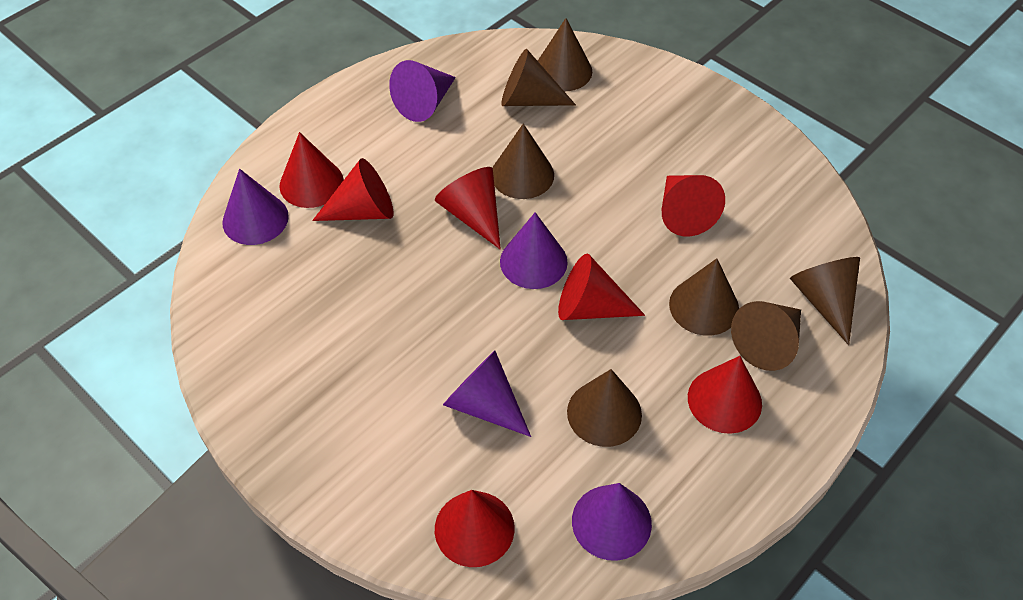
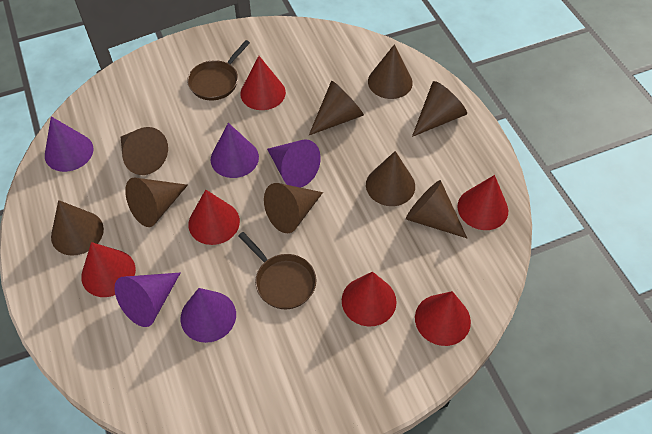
brown cone: 7 -> 9
brown pan: 0 -> 2
red cone: 7 -> 6

